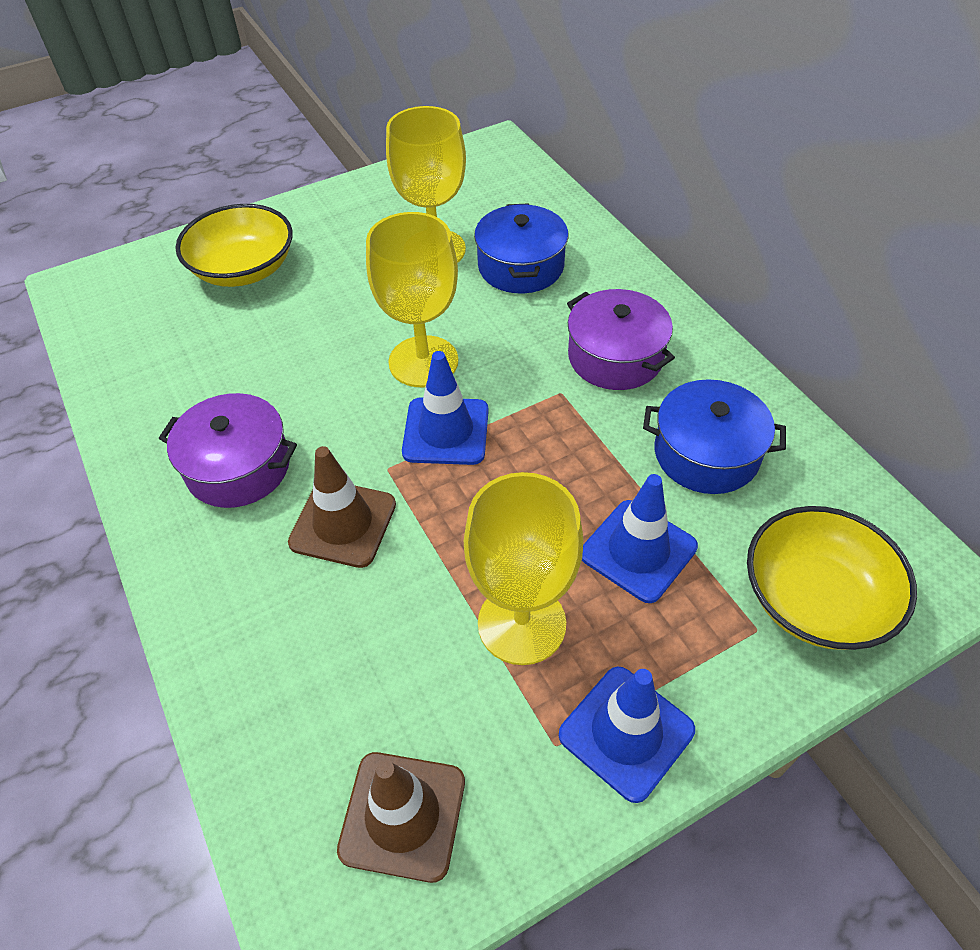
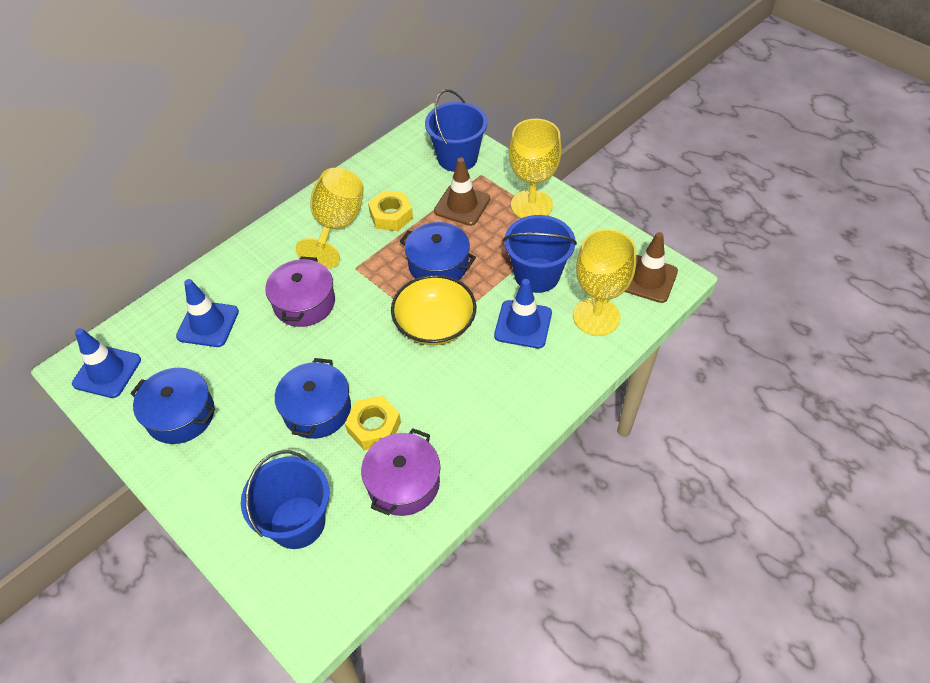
blue bucket: 0 -> 3
blue pot: 2 -> 3
yellow bowl: 2 -> 1
yellow nut: 0 -> 2

